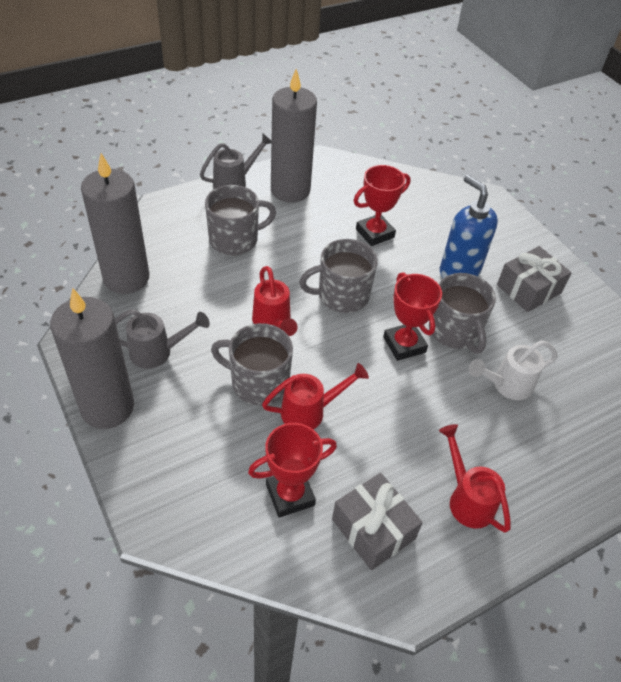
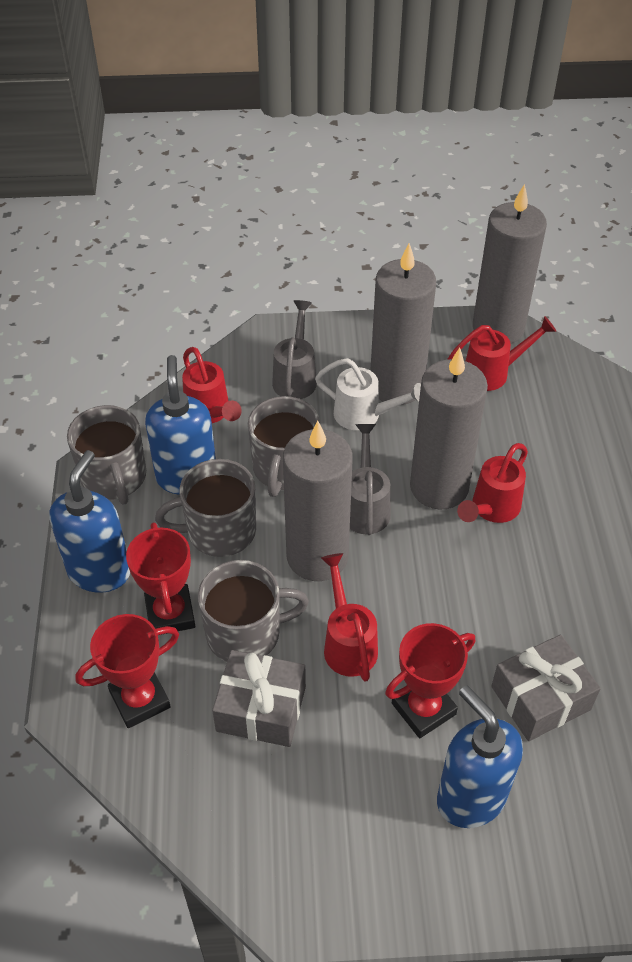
blue soap dispenser: 1 -> 3
grey candle: 3 -> 4
red watering can: 3 -> 4

